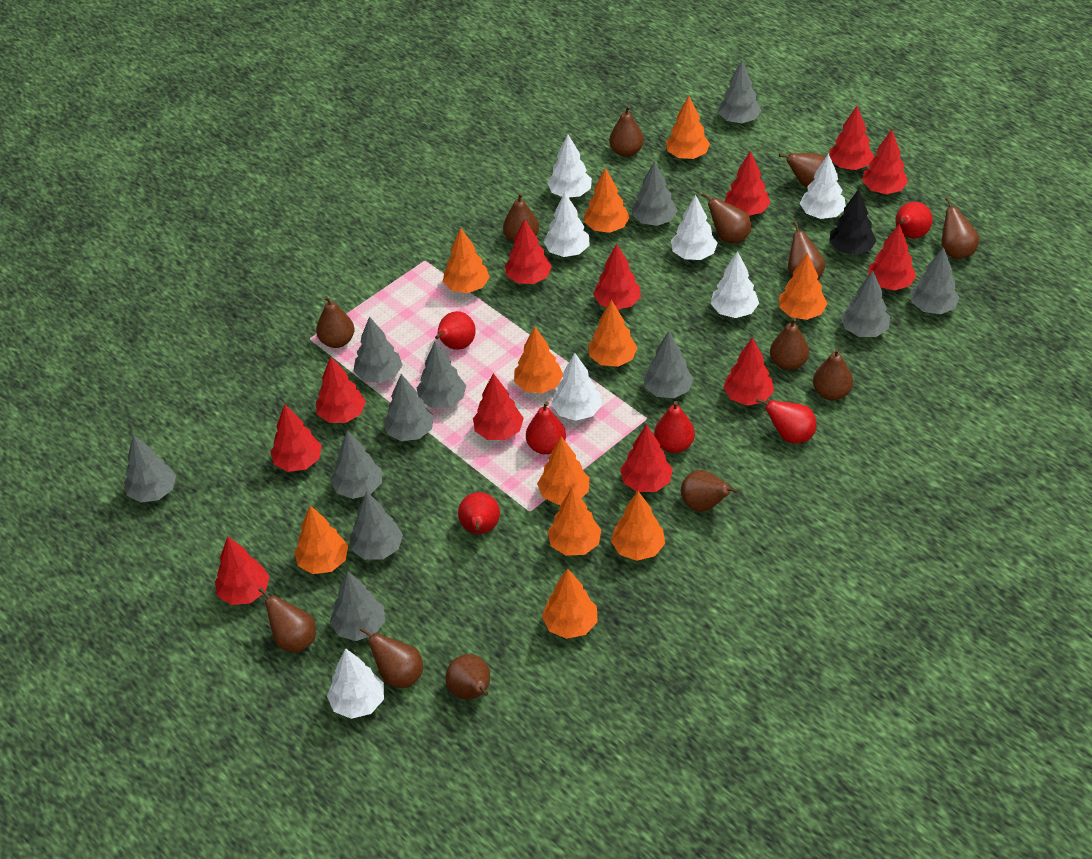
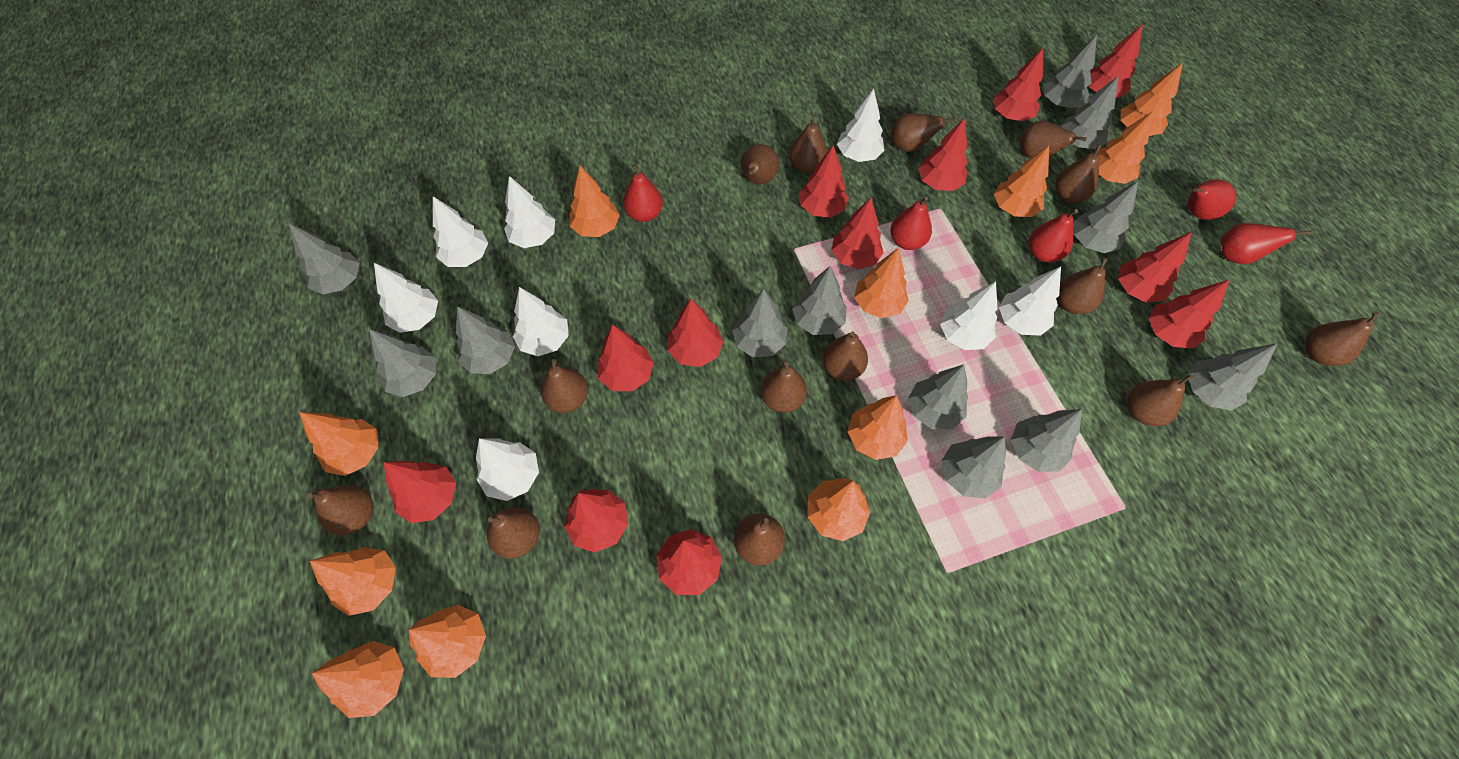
black tree: 1 -> 0
brown pear: 13 -> 14
red pear: 6 -> 5
white tree: 7 -> 8

